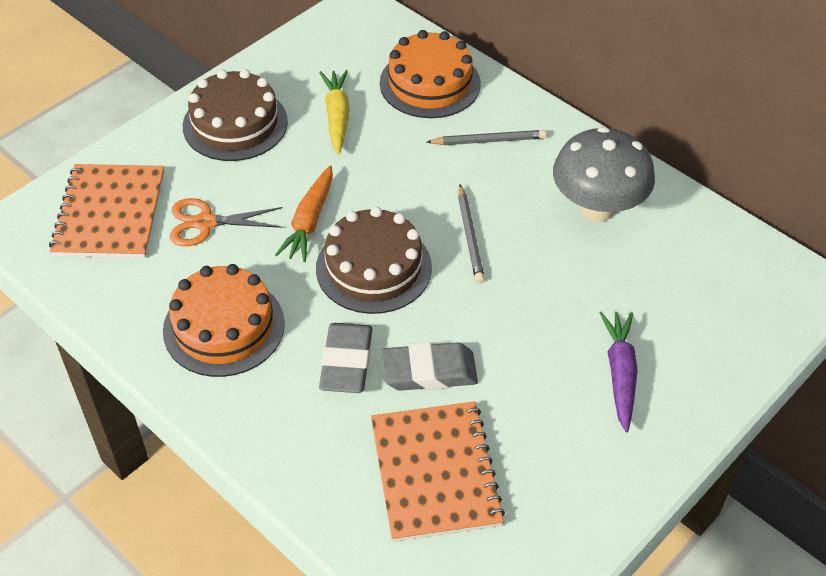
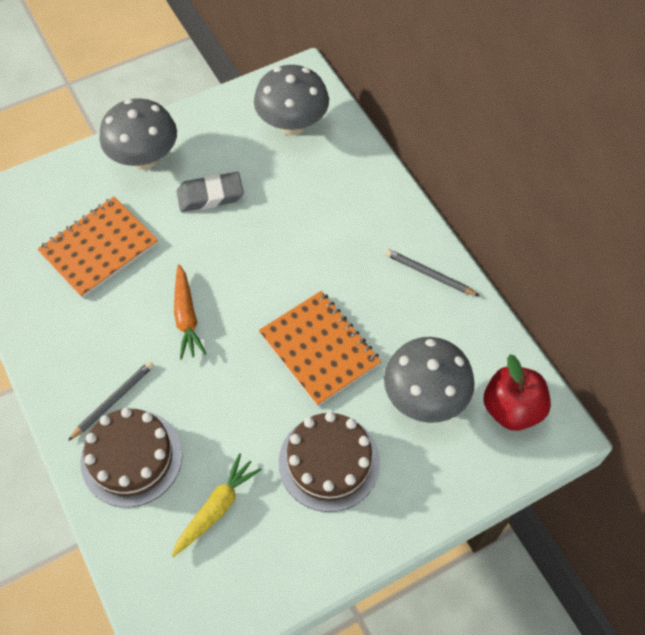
grey eraser: 2 -> 1
grey mushroom: 1 -> 3
orange cake: 2 -> 0
orange scissors: 1 -> 0
purple carrot: 1 -> 0
red apple: 0 -> 1

